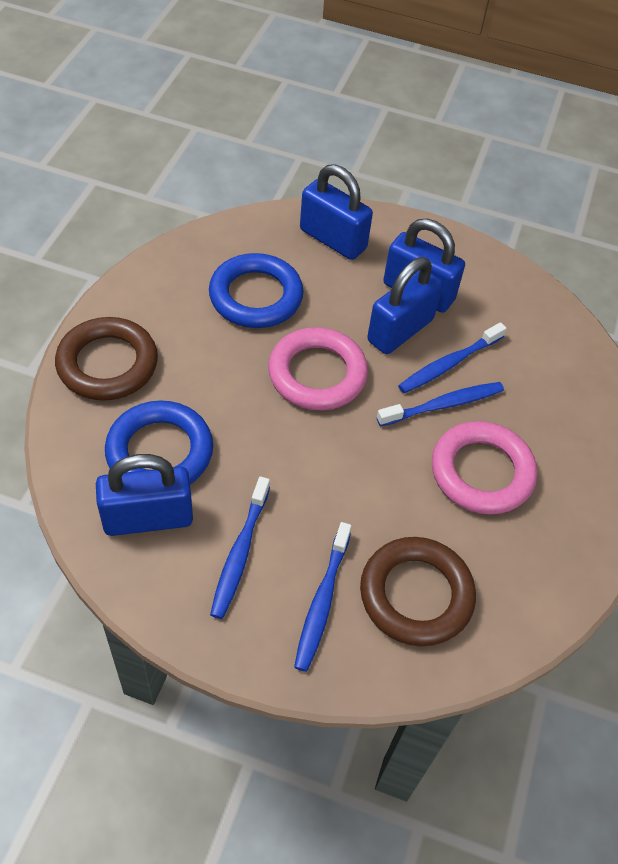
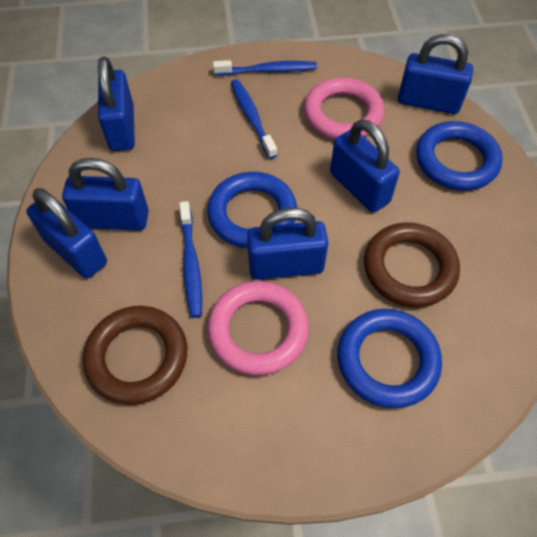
blue padlock: 4 -> 6
blue ring: 2 -> 3
blue toothbrush: 4 -> 3

